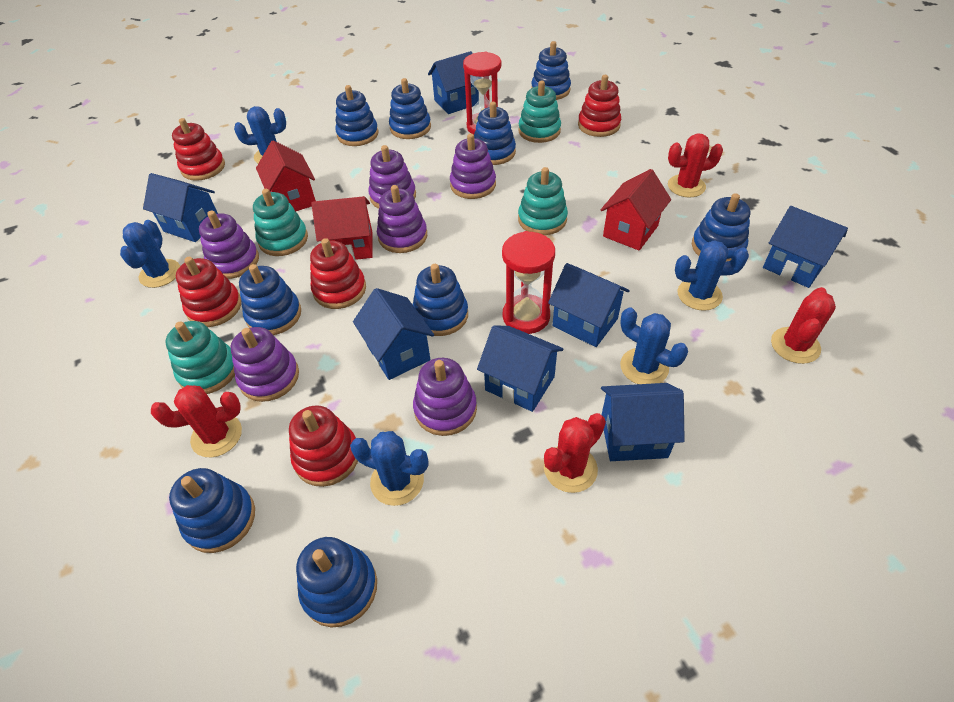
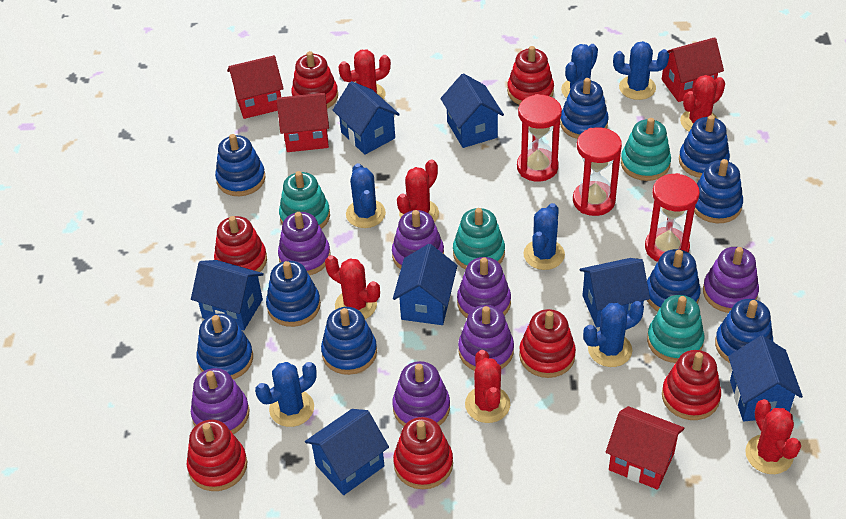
blue cactus: 5 -> 6
purple stacking toy: 6 -> 7
red cactus: 4 -> 6
red hourglass: 2 -> 3
red house: 3 -> 4
red stacking toy: 5 -> 7

